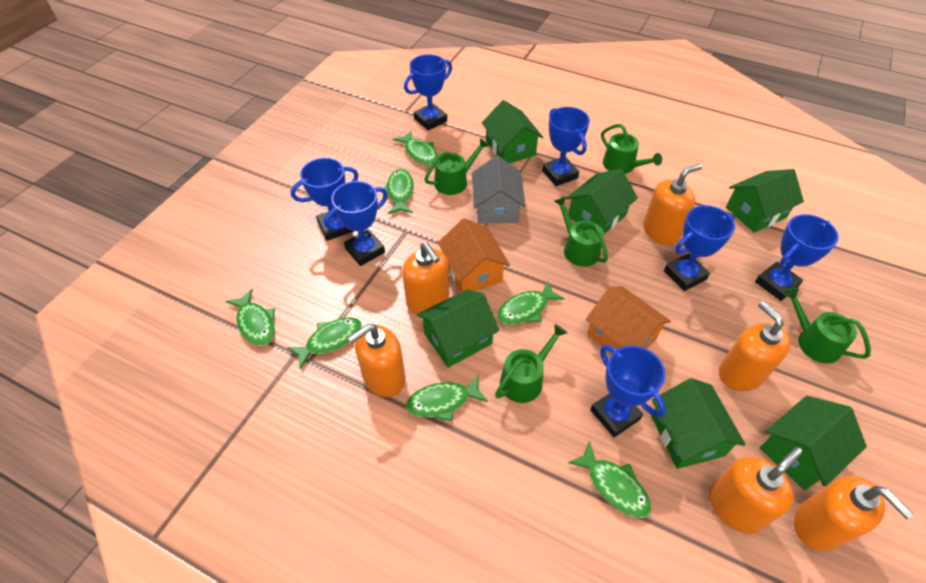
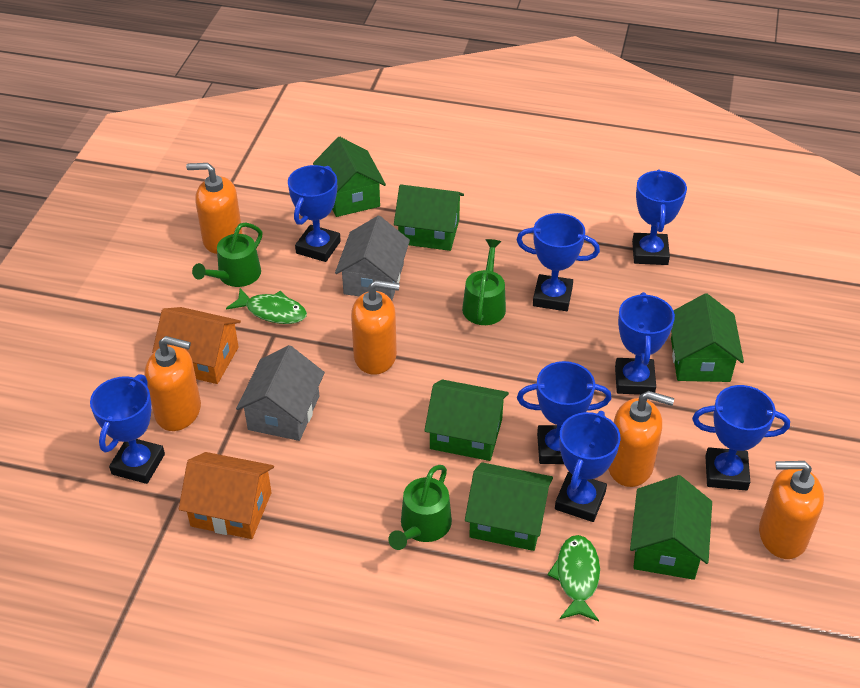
blue trophy: 7 -> 8
green fish: 7 -> 2
green watering can: 5 -> 3
grey house: 1 -> 2
orange soap dispenser: 6 -> 5

